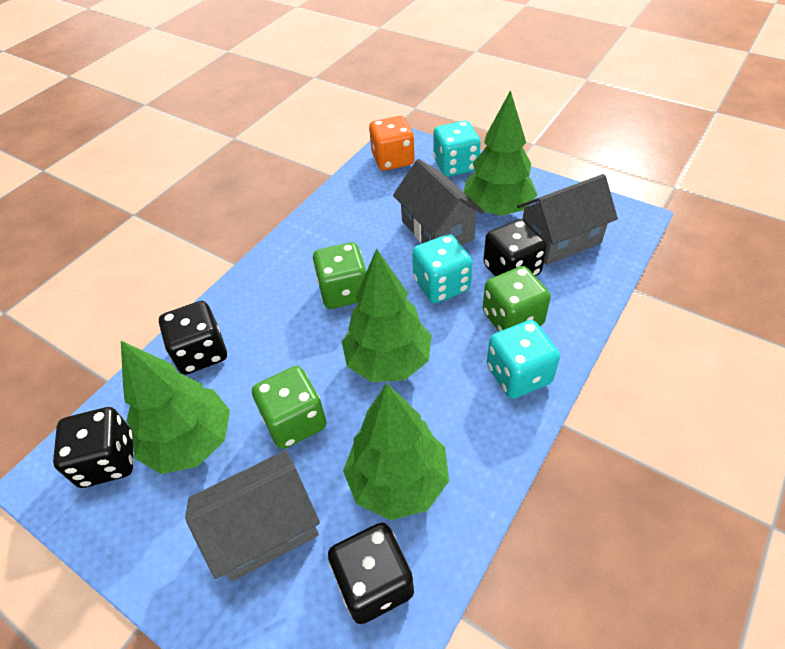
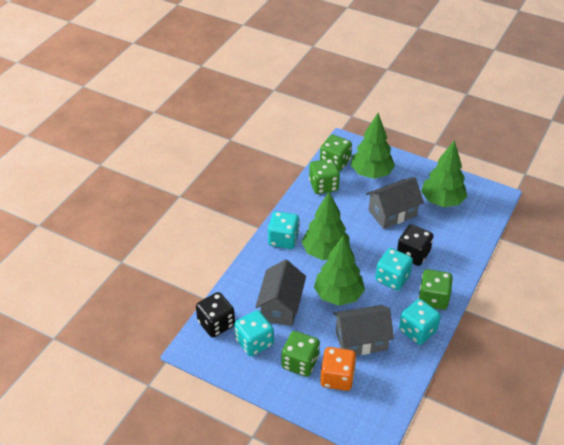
black dice: 4 -> 2
green dice: 3 -> 4
turquoise dice: 3 -> 4

